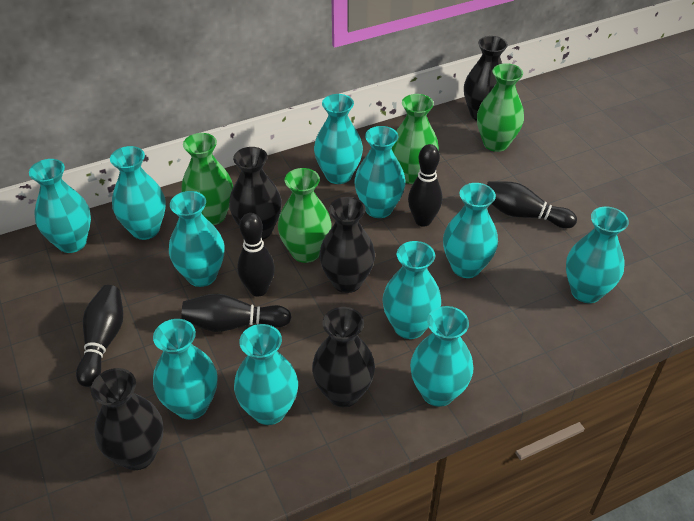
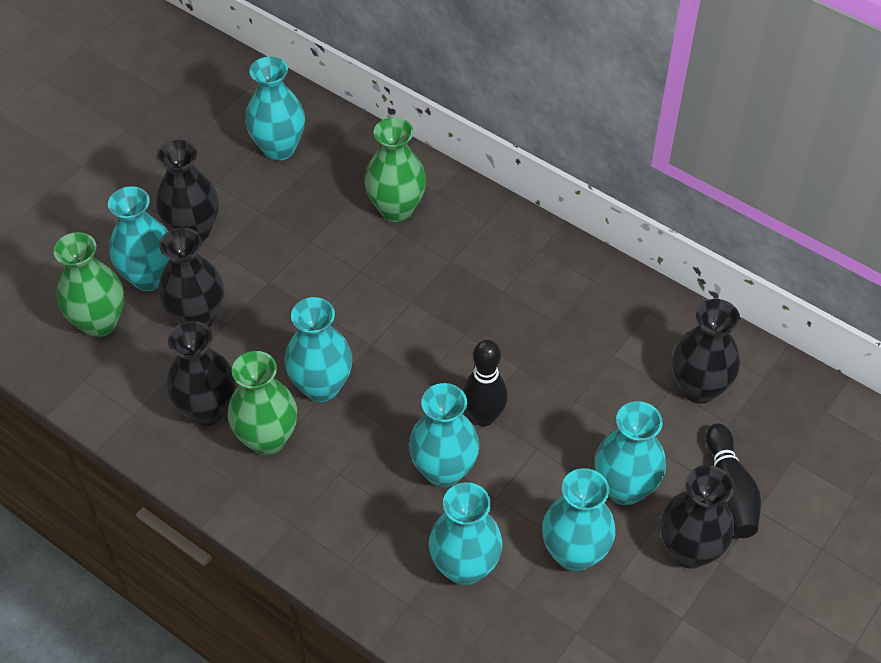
black bowling pin: 5 -> 2
green vase: 4 -> 3
turquoise vase: 11 -> 7

